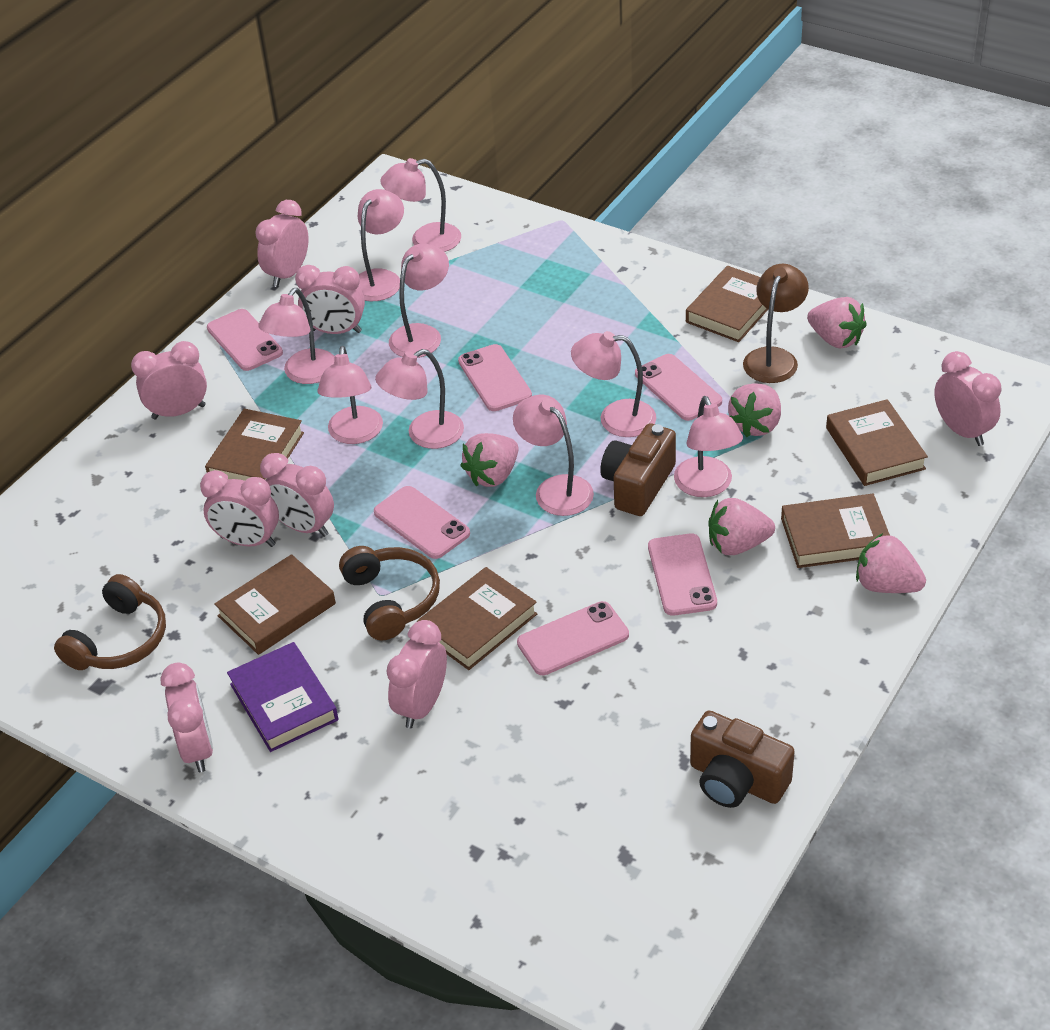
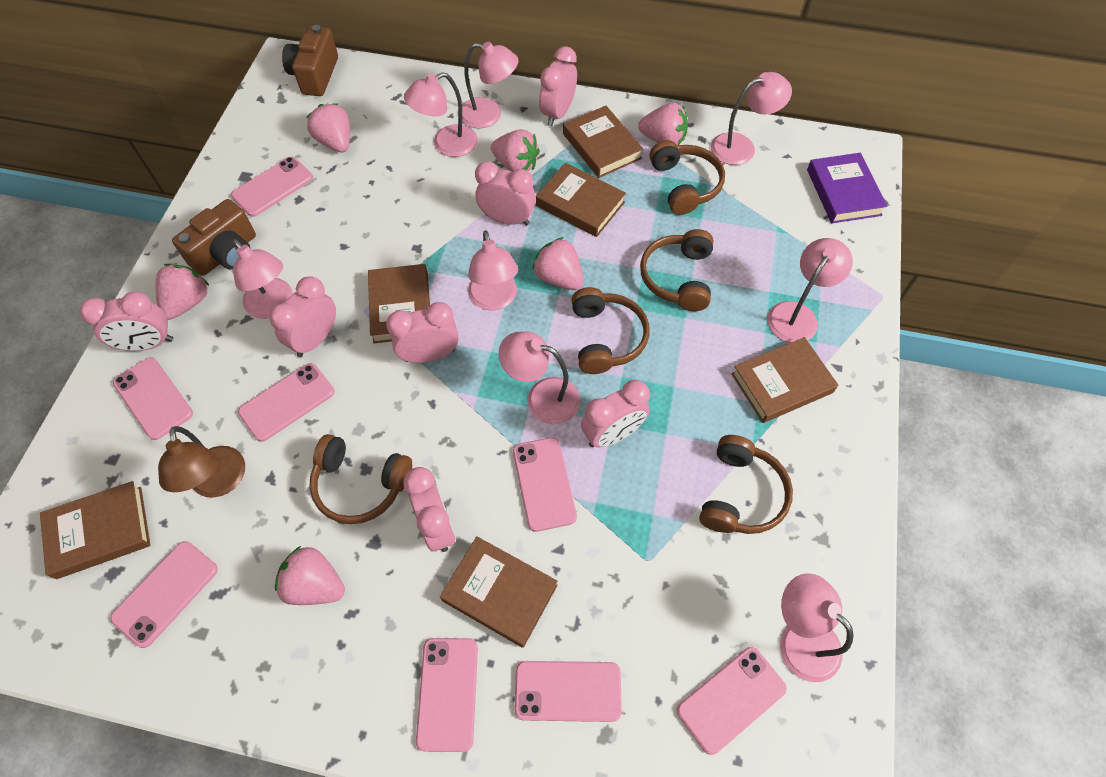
brown headphones: 2 -> 5
pink clock: 8 -> 7
pink lamp: 9 -> 8
pink phone: 6 -> 8
pink strawberry: 5 -> 6

